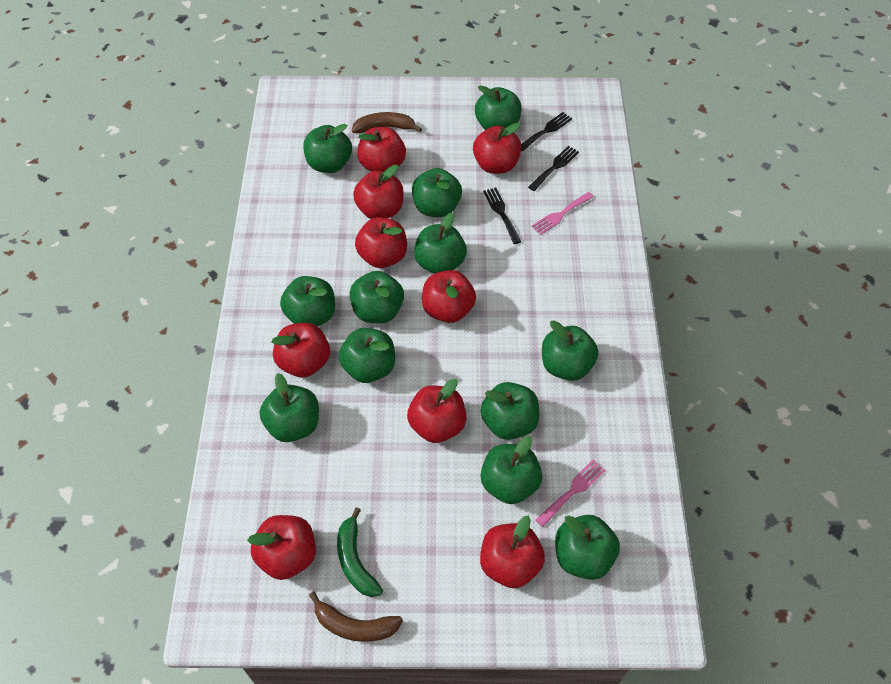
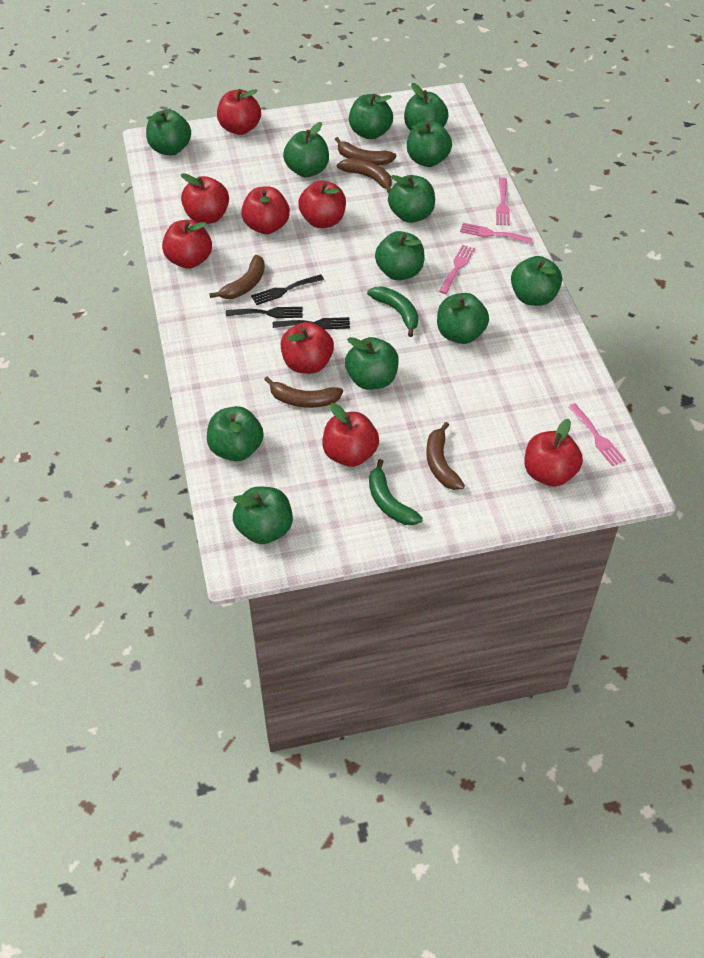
brown banana: 2 -> 5
green banana: 1 -> 2
pink fork: 2 -> 4
red apple: 9 -> 8

